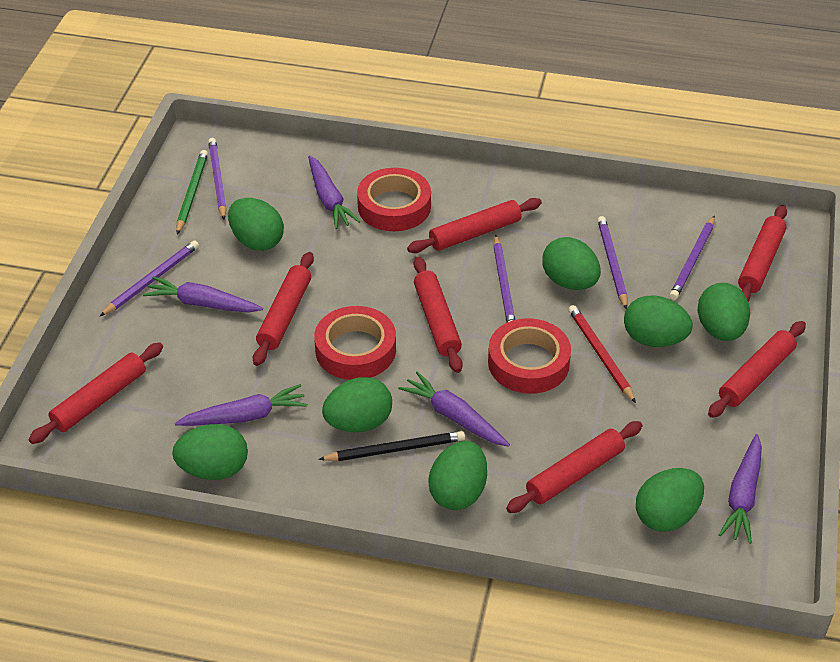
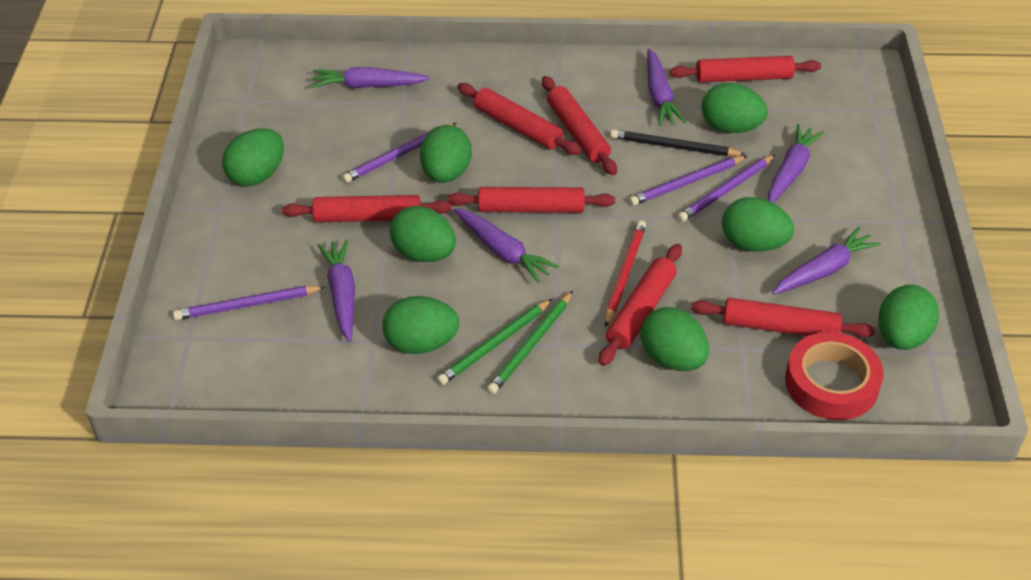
green pencil: 1 -> 2
purple carrot: 5 -> 6
purple pencil: 5 -> 4
red tape: 3 -> 1

